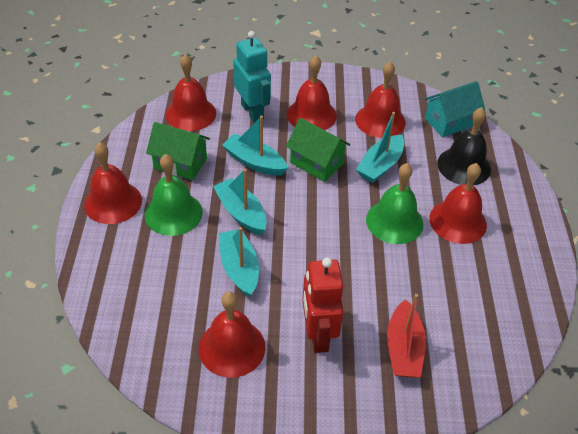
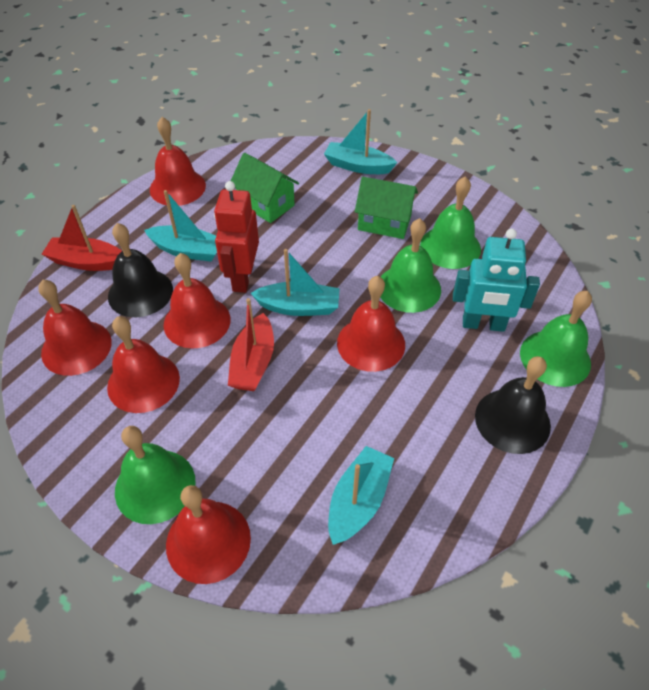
black bell: 1 -> 2
green bell: 2 -> 4
red boat: 1 -> 2
turquoise house: 1 -> 0

